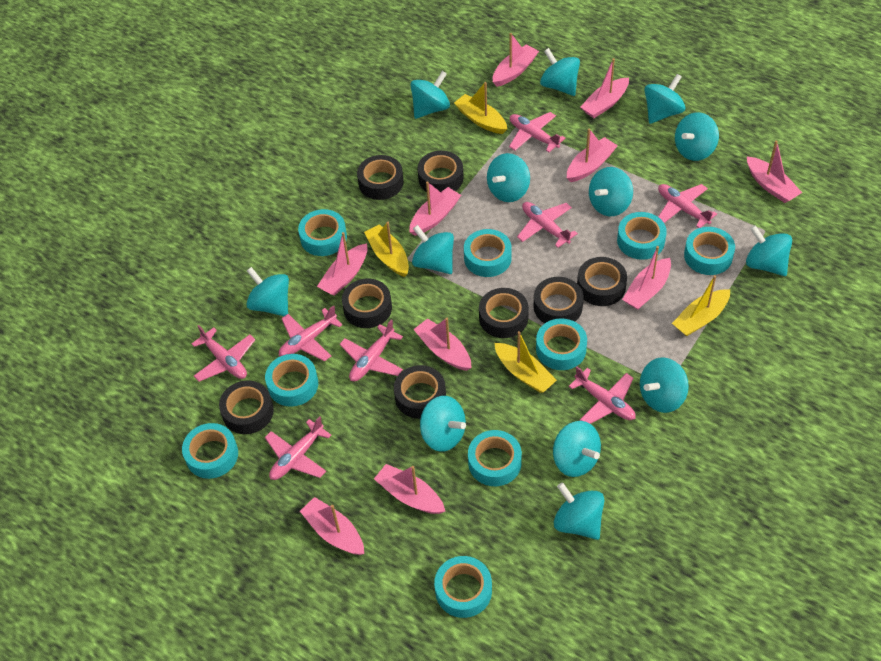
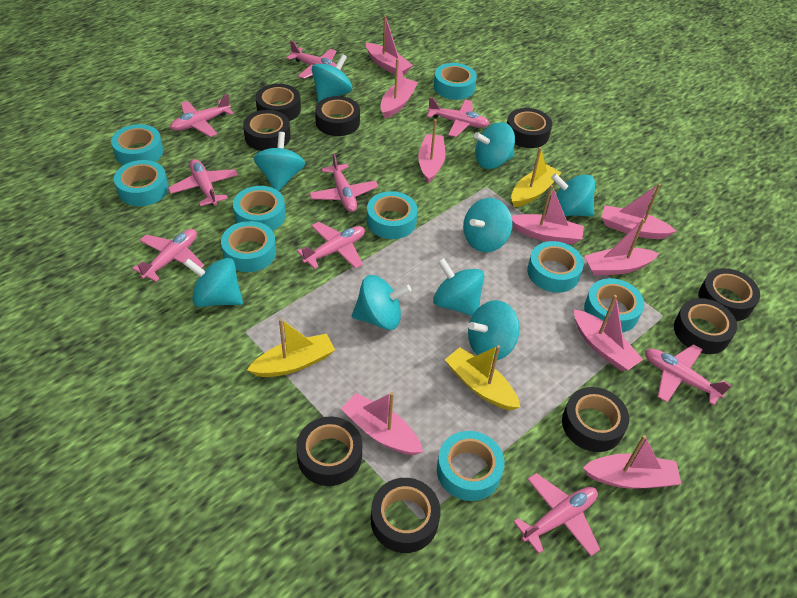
black tape: 8 -> 9
pink boat: 10 -> 9
pink plane: 8 -> 9
turquoise spinning top: 13 -> 9
yellow boat: 4 -> 3

